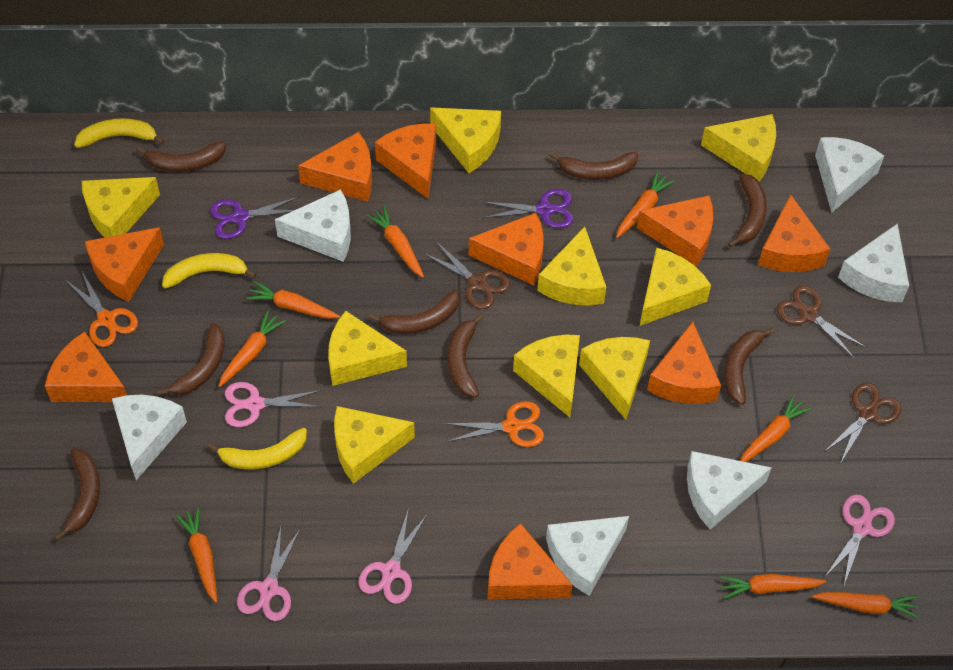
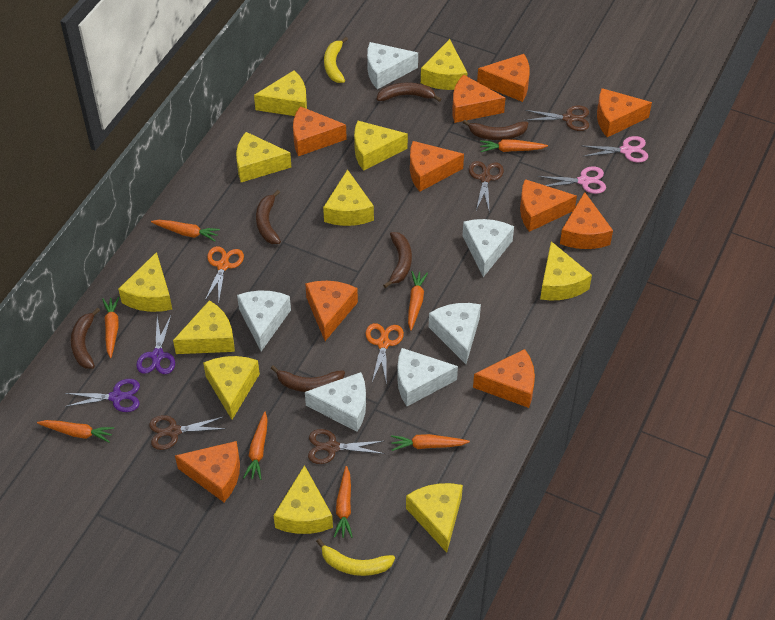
brown banana: 8 -> 6
brown scissors: 3 -> 4
orange cheese: 9 -> 10
pink scissors: 4 -> 2
yellow banana: 3 -> 2
yellow cheese: 9 -> 11

